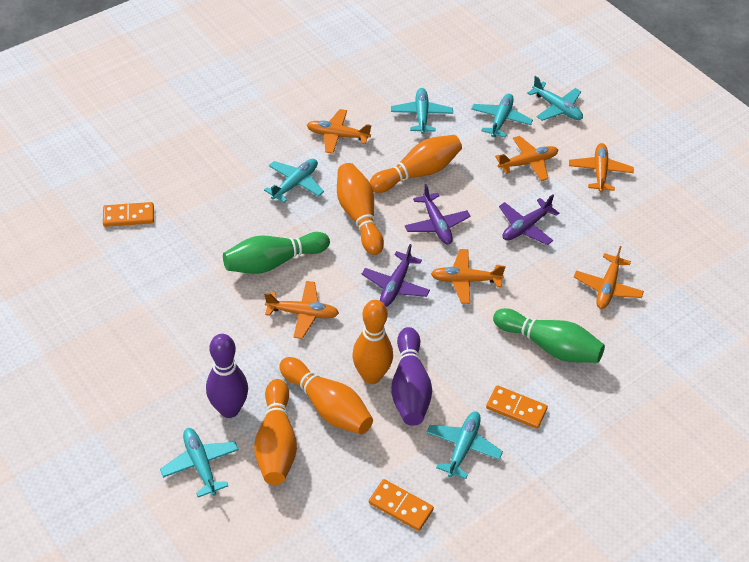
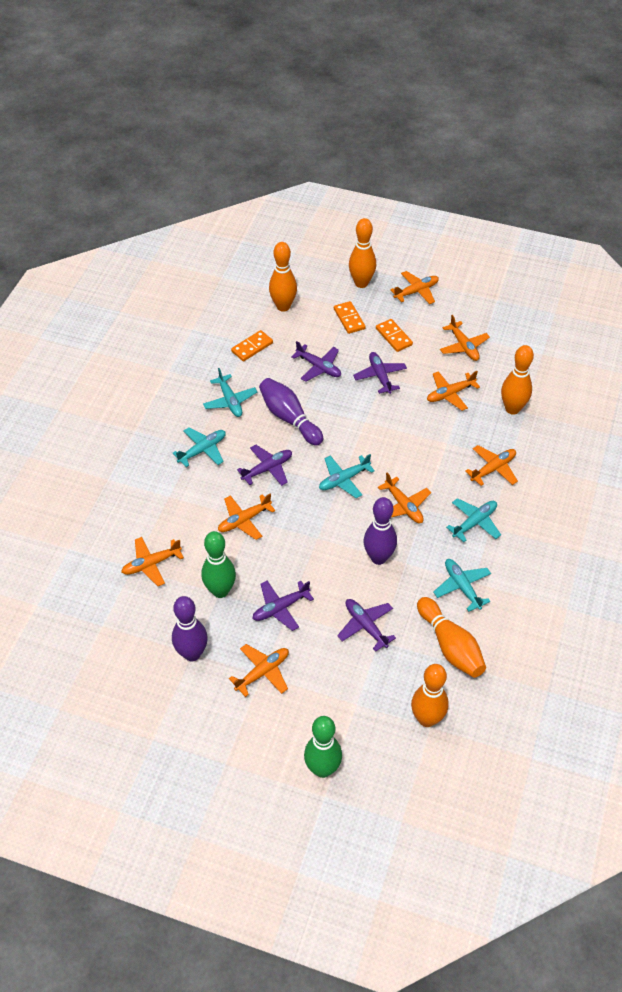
orange plane: 6 -> 8
purple bowling pin: 2 -> 3
purple plane: 3 -> 5
turquoise plane: 6 -> 5

